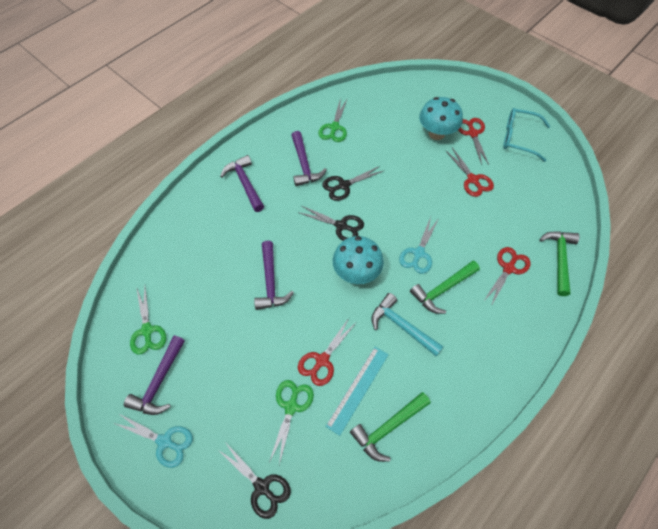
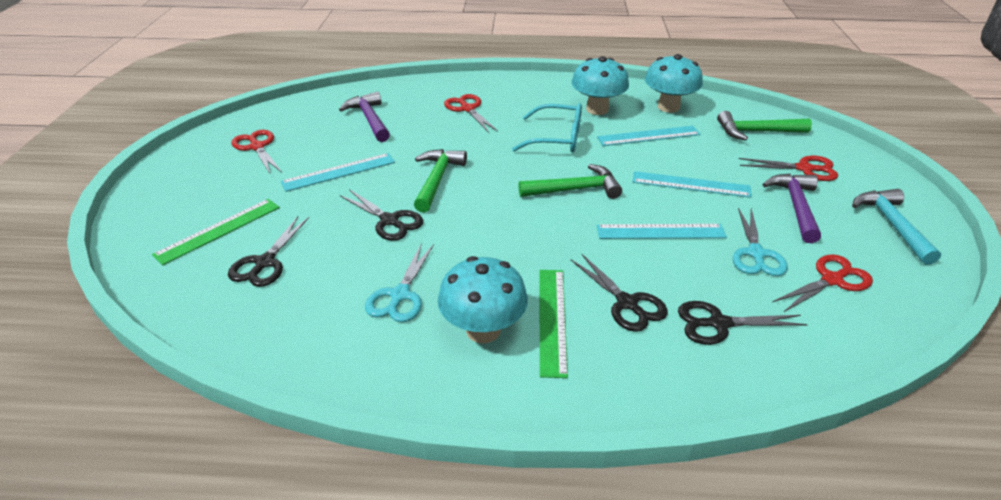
black scissors: 3 -> 4
green ruler: 0 -> 2
green scissors: 3 -> 0
purple hammer: 4 -> 2
turquoise mushroom: 2 -> 3
turquoise ruler: 1 -> 4

